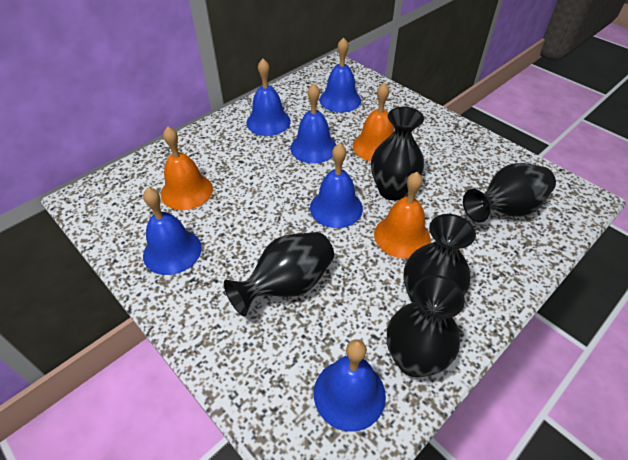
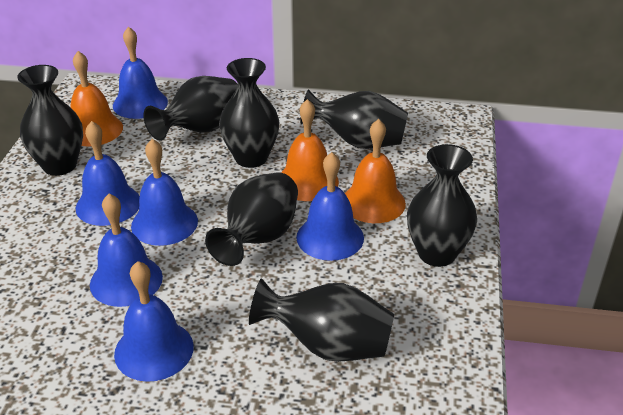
black vase: 5 -> 7

